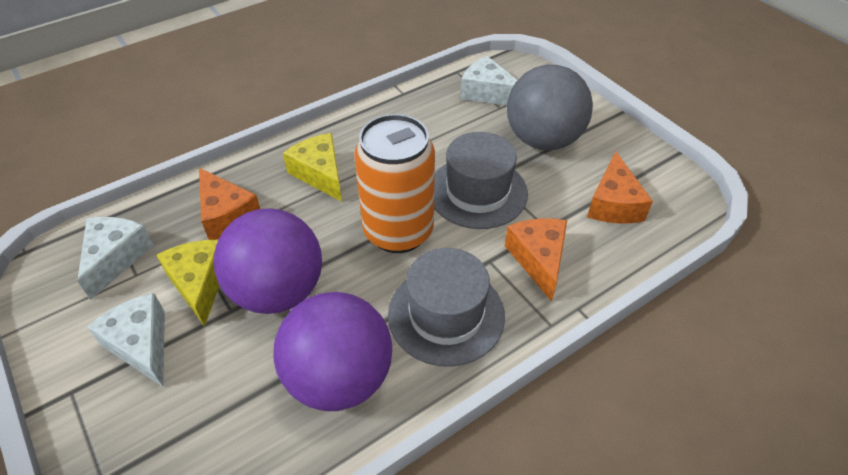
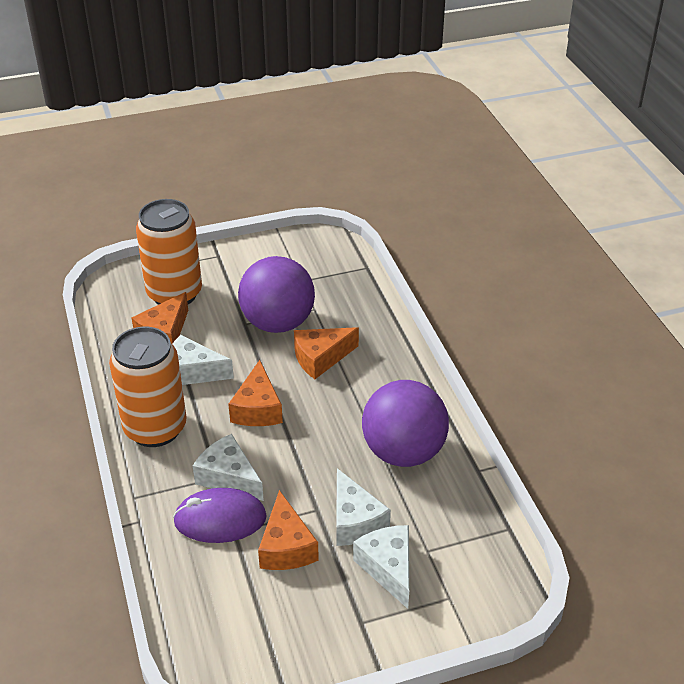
grey ball: 1 -> 0
grey hat: 2 -> 0
orange can: 1 -> 2
orange cheese: 3 -> 4
purple mouse: 0 -> 1
white cheese: 3 -> 4
yellow cheese: 2 -> 0

